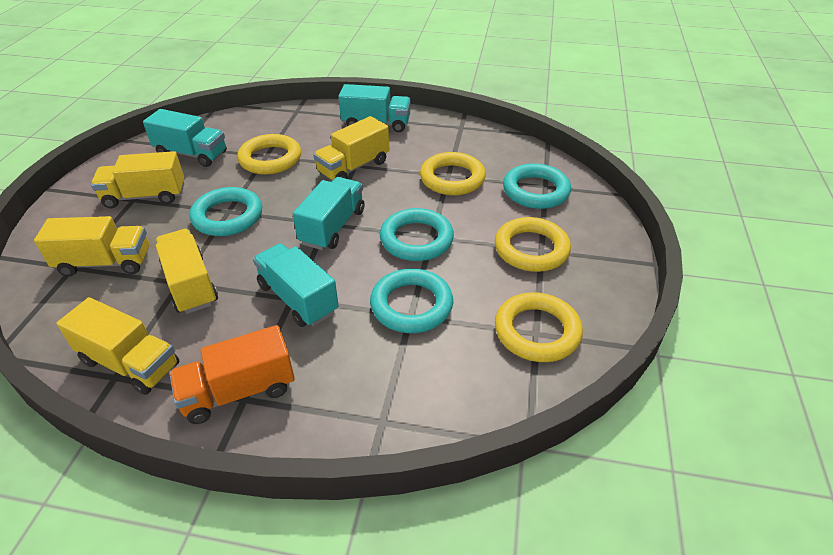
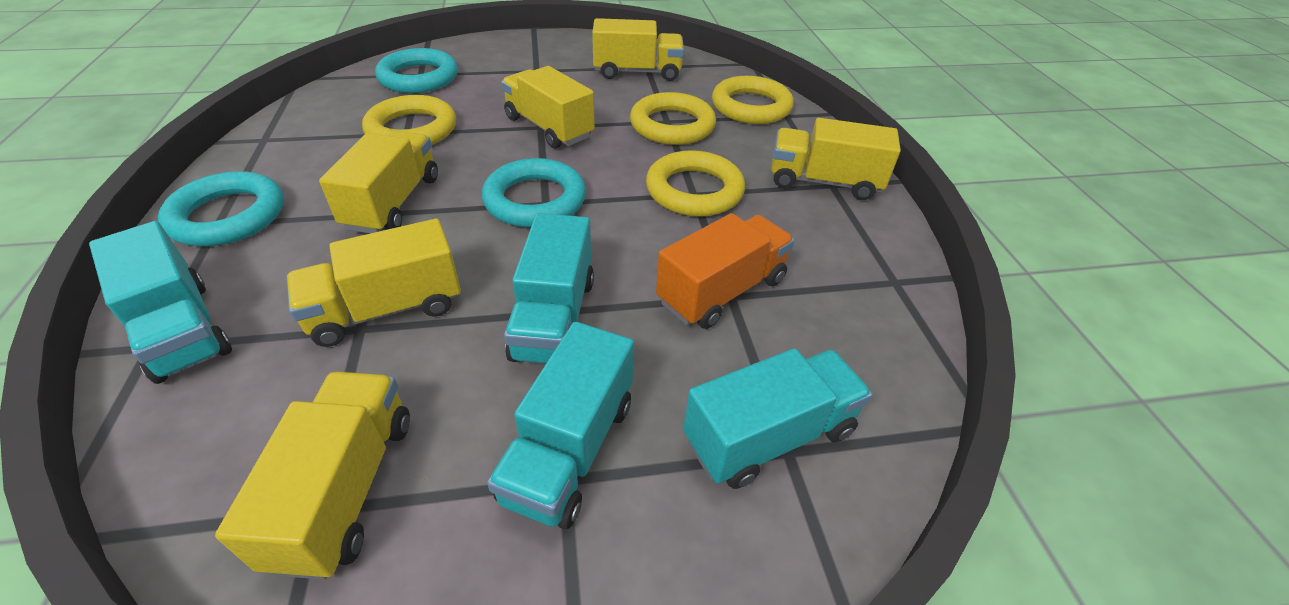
turquoise ring: 4 -> 3
yellow truck: 5 -> 6

